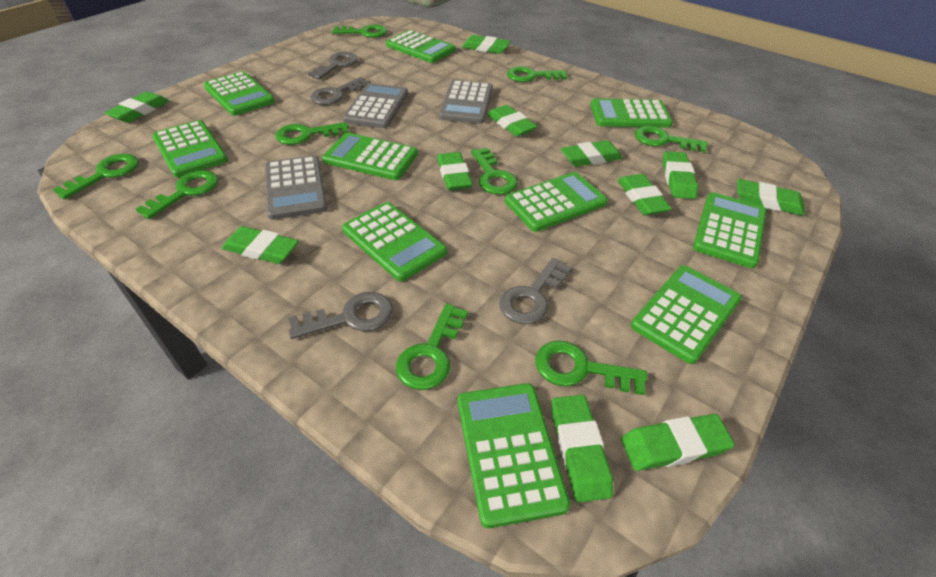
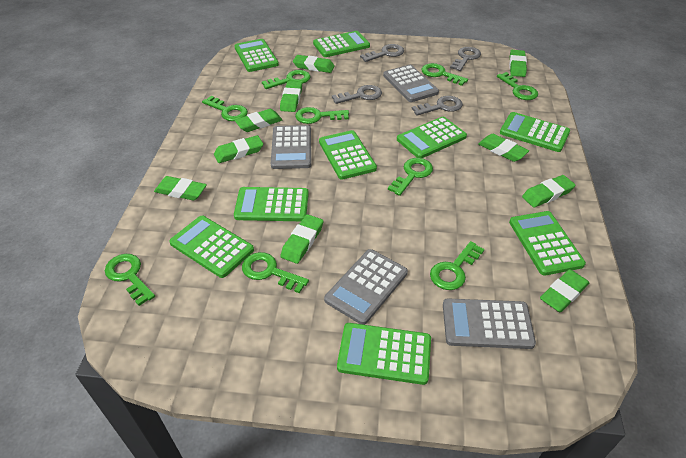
green calculator: 10 -> 9
green eraser: 11 -> 10
grey calculator: 3 -> 4

